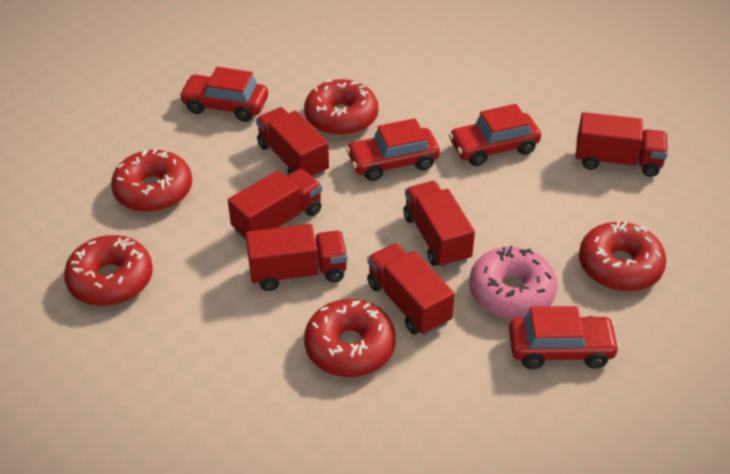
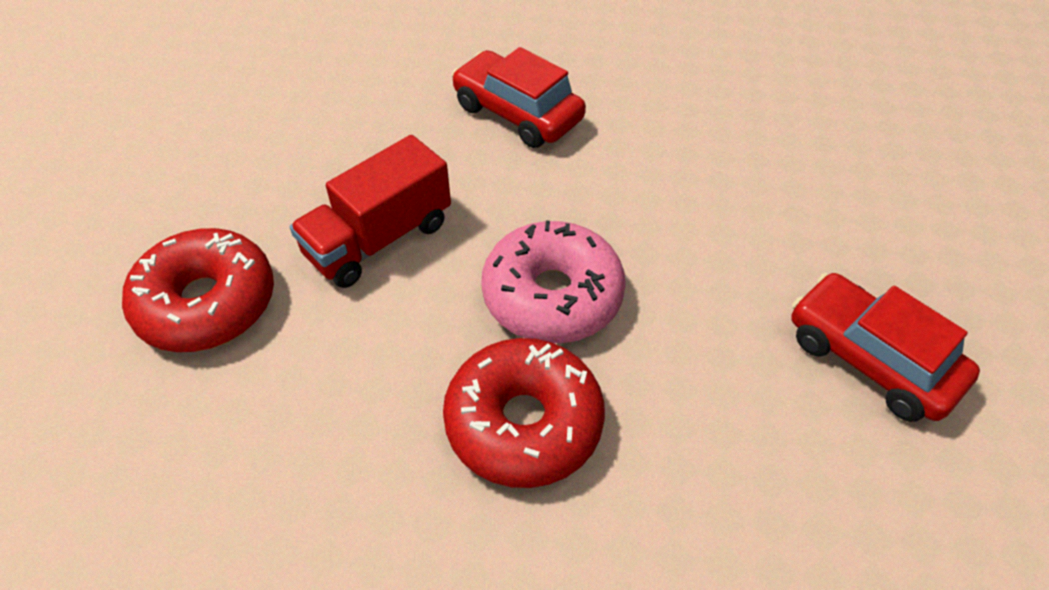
red car: 4 -> 2
red donut: 5 -> 2
red truck: 6 -> 1

